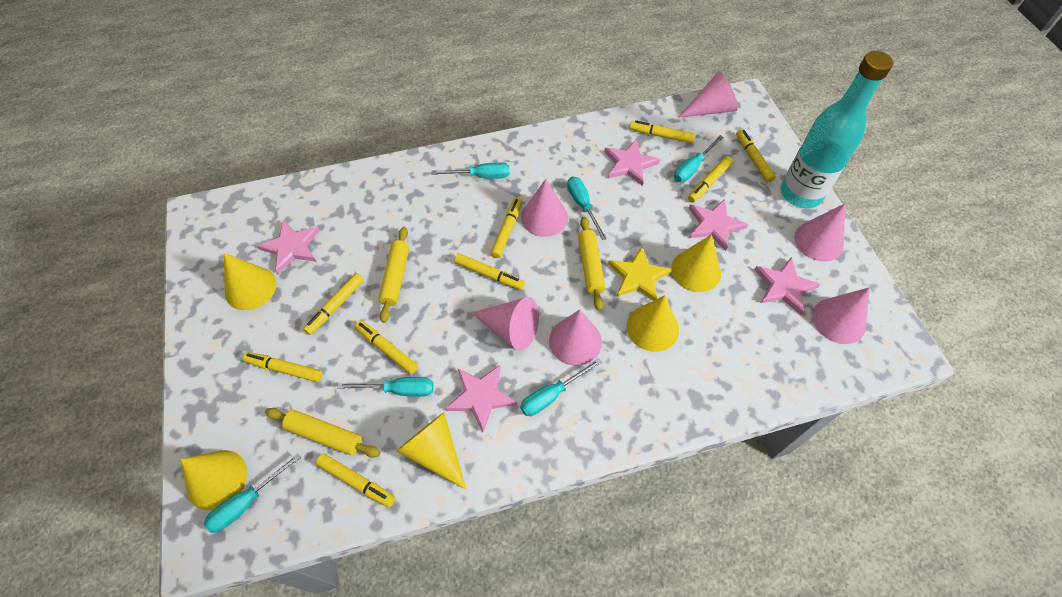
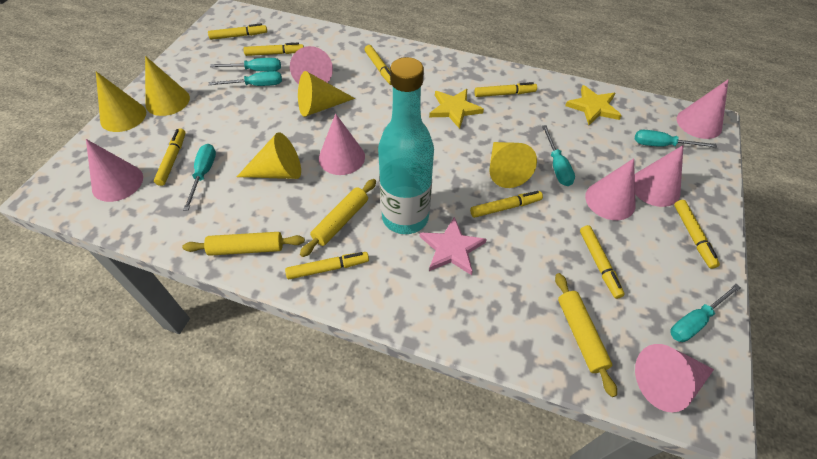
pink cone: 6 -> 7
pink star: 5 -> 1
yellow star: 1 -> 2

